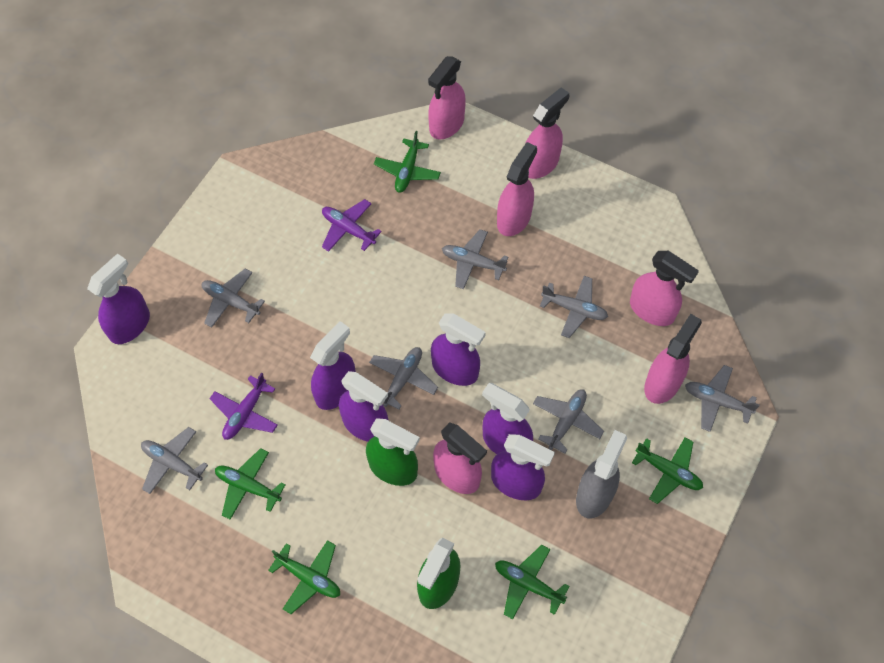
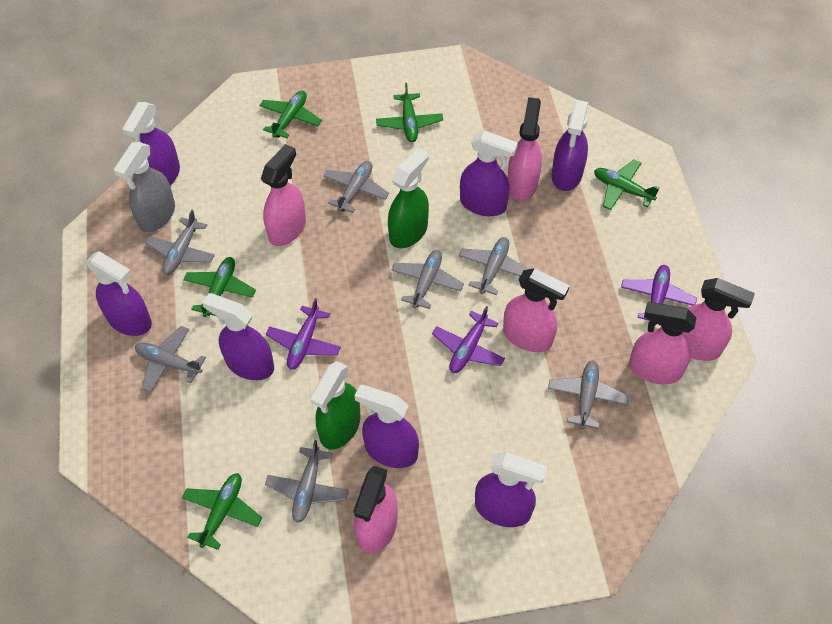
purple plane: 2 -> 3
purple spray bottle: 6 -> 7

